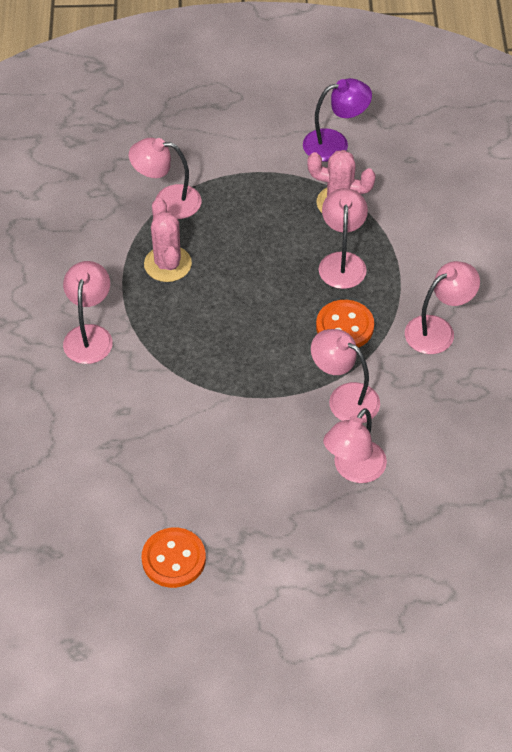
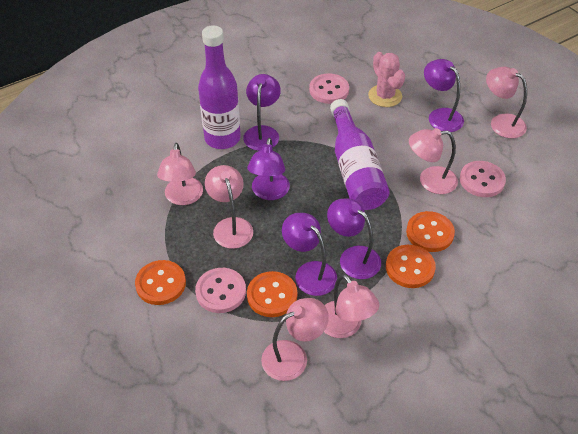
orange button: 2 -> 4
pink button: 0 -> 3
pink cactus: 2 -> 1
purple bottle: 0 -> 2
purple lamp: 1 -> 5

